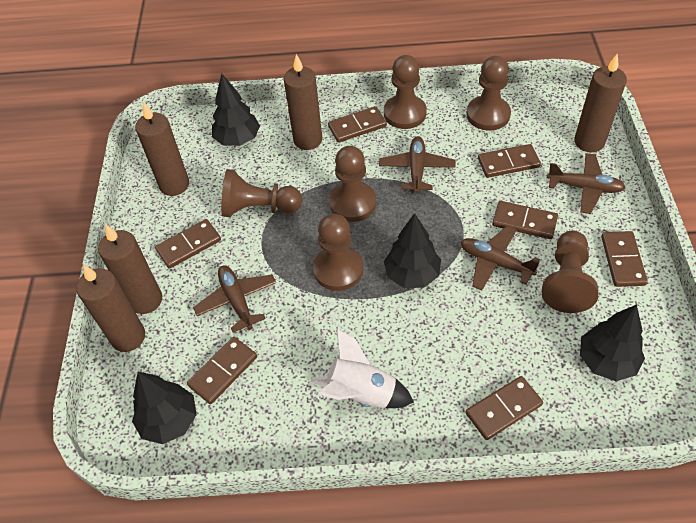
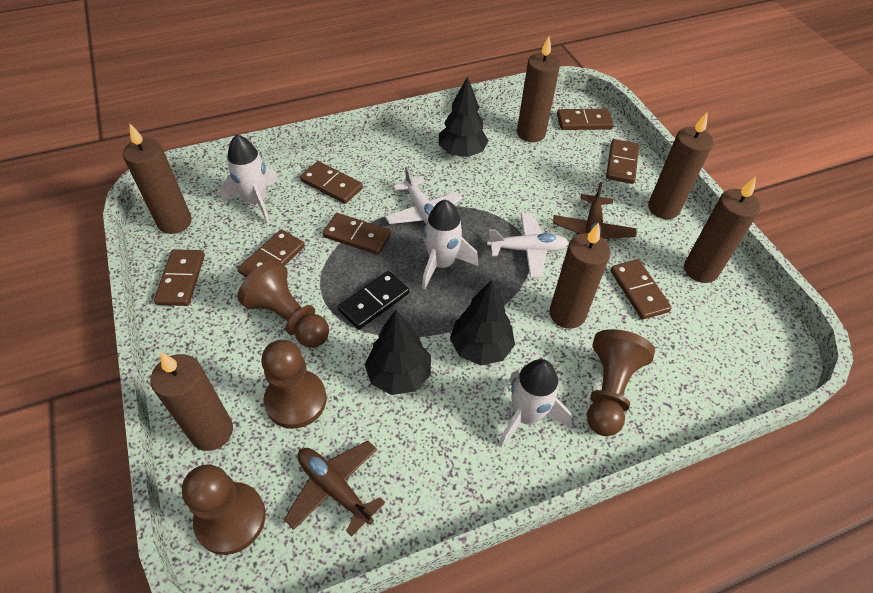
black domino: 0 -> 1
black tree: 4 -> 3
brown candle: 5 -> 6
brown pawn: 6 -> 4
brown plane: 4 -> 2
white plane: 0 -> 2
white rocket: 1 -> 3

